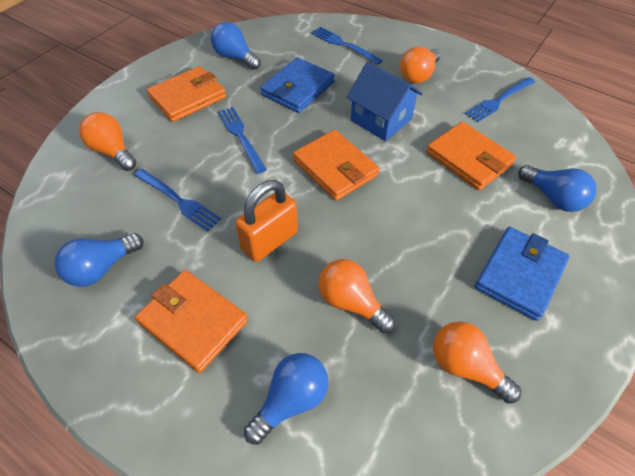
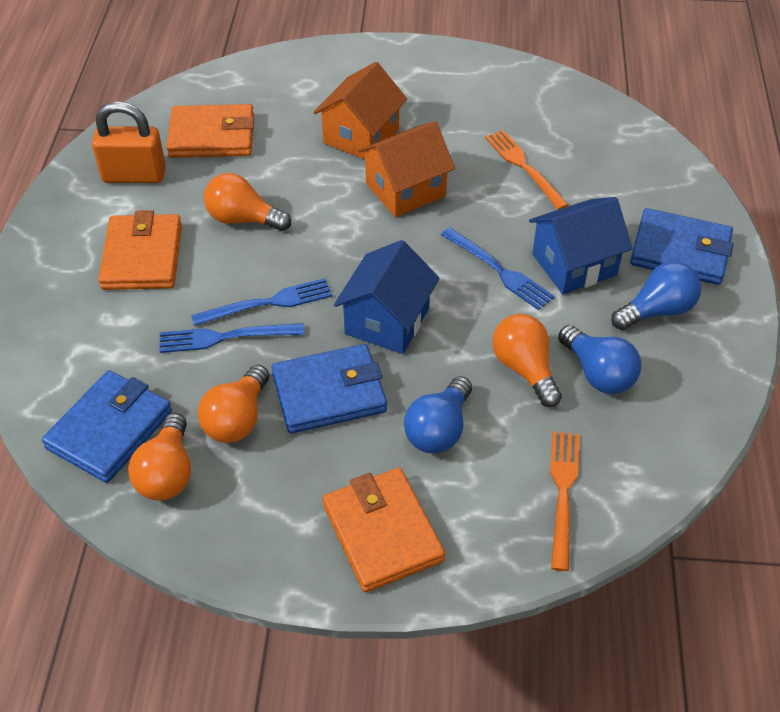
blue fork: 4 -> 3
blue house: 1 -> 2
blue light bulb: 4 -> 3
blue wallet: 2 -> 3
orange fork: 0 -> 2
orange house: 0 -> 2
orange wallet: 4 -> 3

